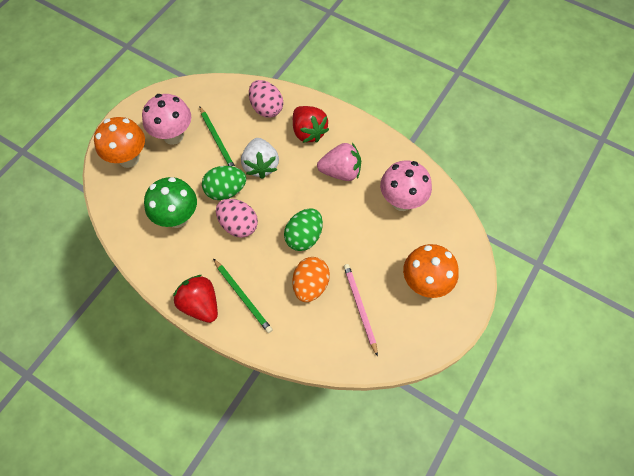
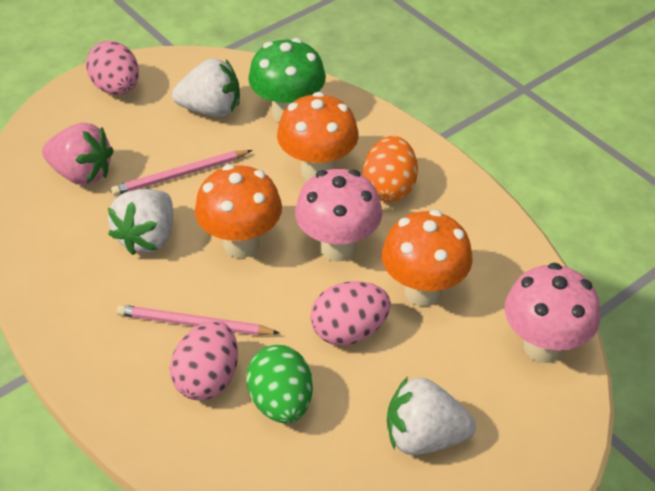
green egg: 2 -> 1
green pencil: 2 -> 0
orange mushroom: 2 -> 3
pink egg: 2 -> 3
pink pencil: 1 -> 2
red strawberry: 2 -> 0
white strawberry: 1 -> 3

